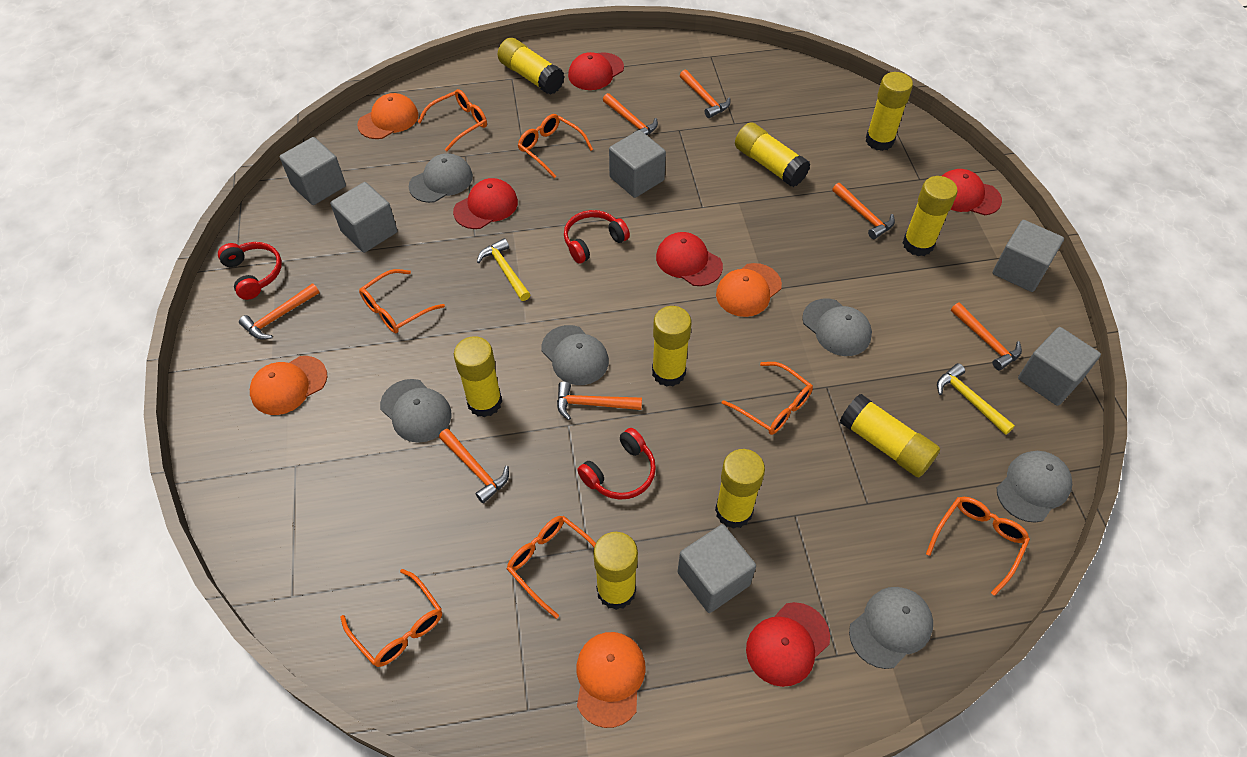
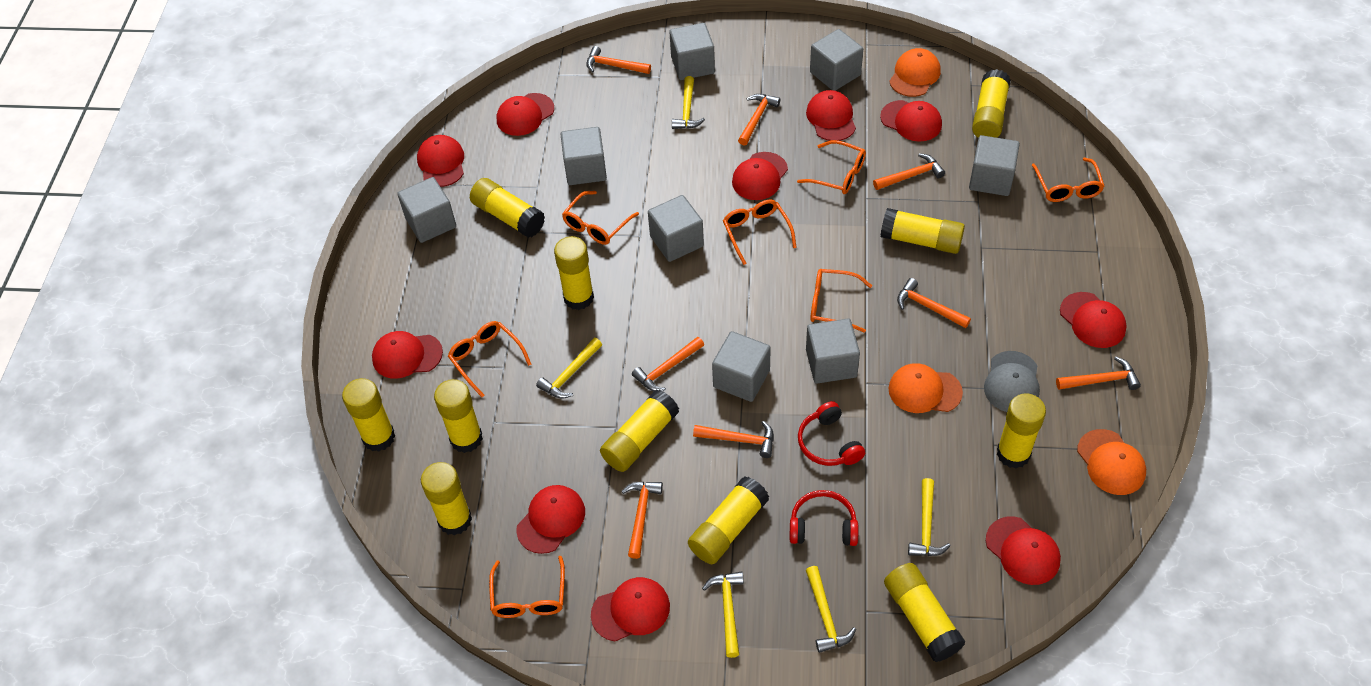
grey cap: 6 -> 1
grey cube: 6 -> 8
orange cap: 4 -> 3
orange hammer: 7 -> 8
red cap: 5 -> 10
red headphones: 3 -> 2
yellow glue stick: 9 -> 11
yellow hammer: 2 -> 5

